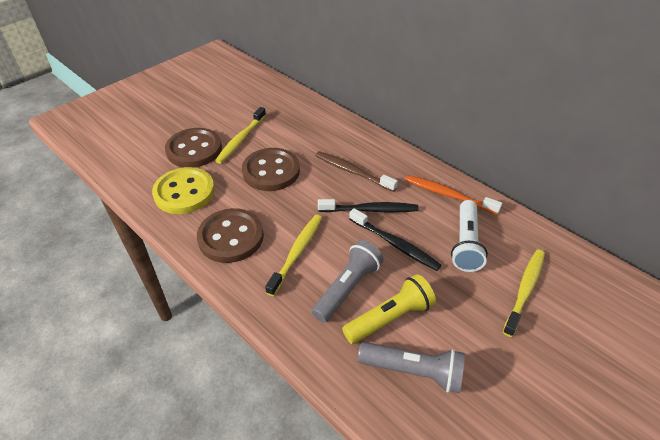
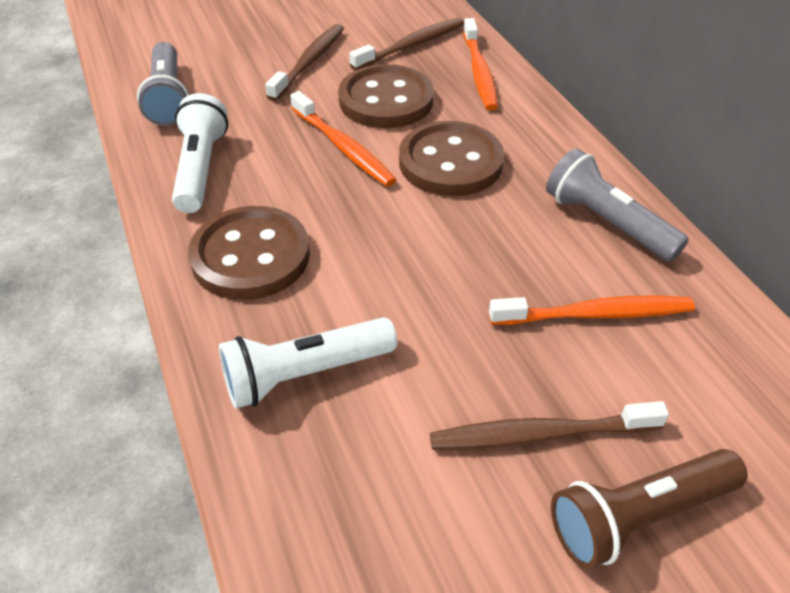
black toothbrush: 2 -> 0
brown flashlight: 0 -> 1
brown toothbrush: 1 -> 3
orange toothbrush: 1 -> 3
white flashlight: 1 -> 2
yellow button: 1 -> 0
yellow flashlight: 1 -> 0
yellow toothbrush: 3 -> 0

